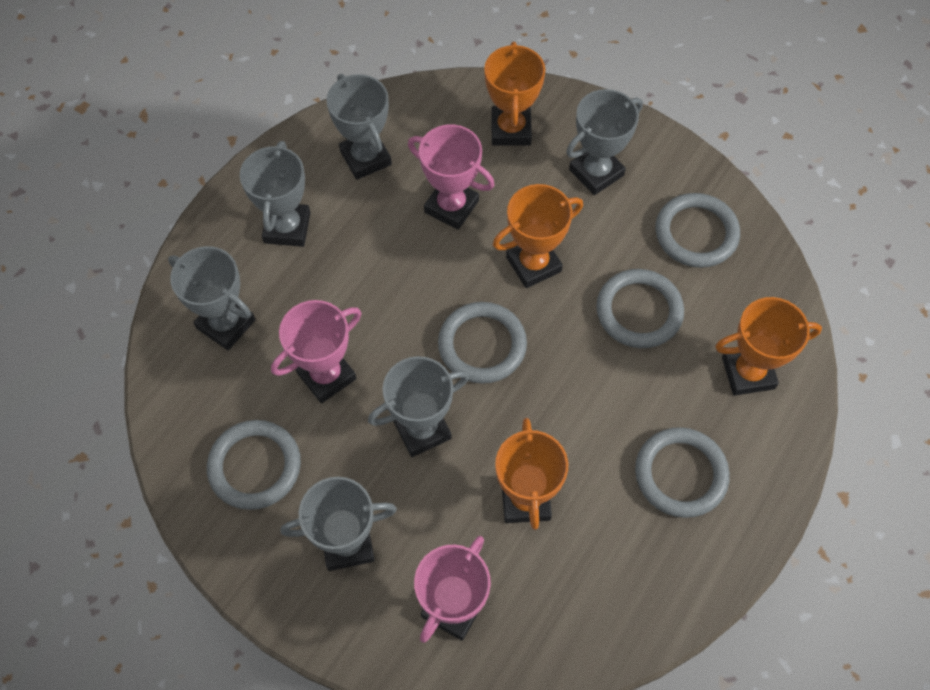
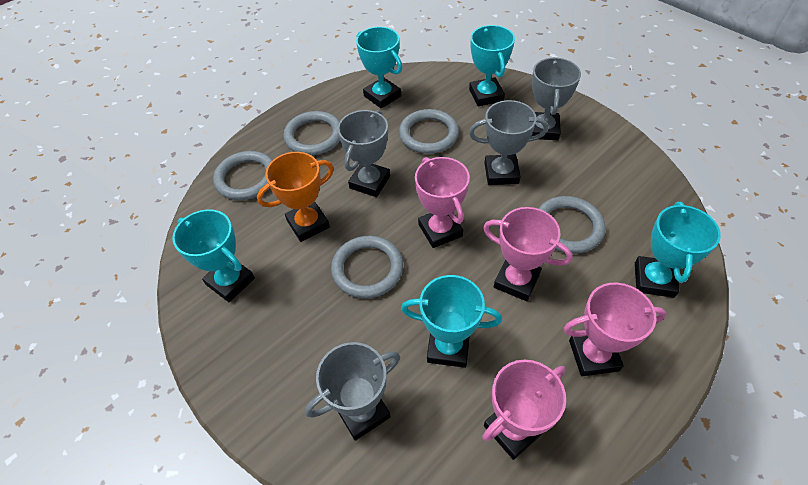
grey trophy: 6 -> 4
orange trophy: 4 -> 1
pink trophy: 3 -> 4
turquoise trophy: 0 -> 5

